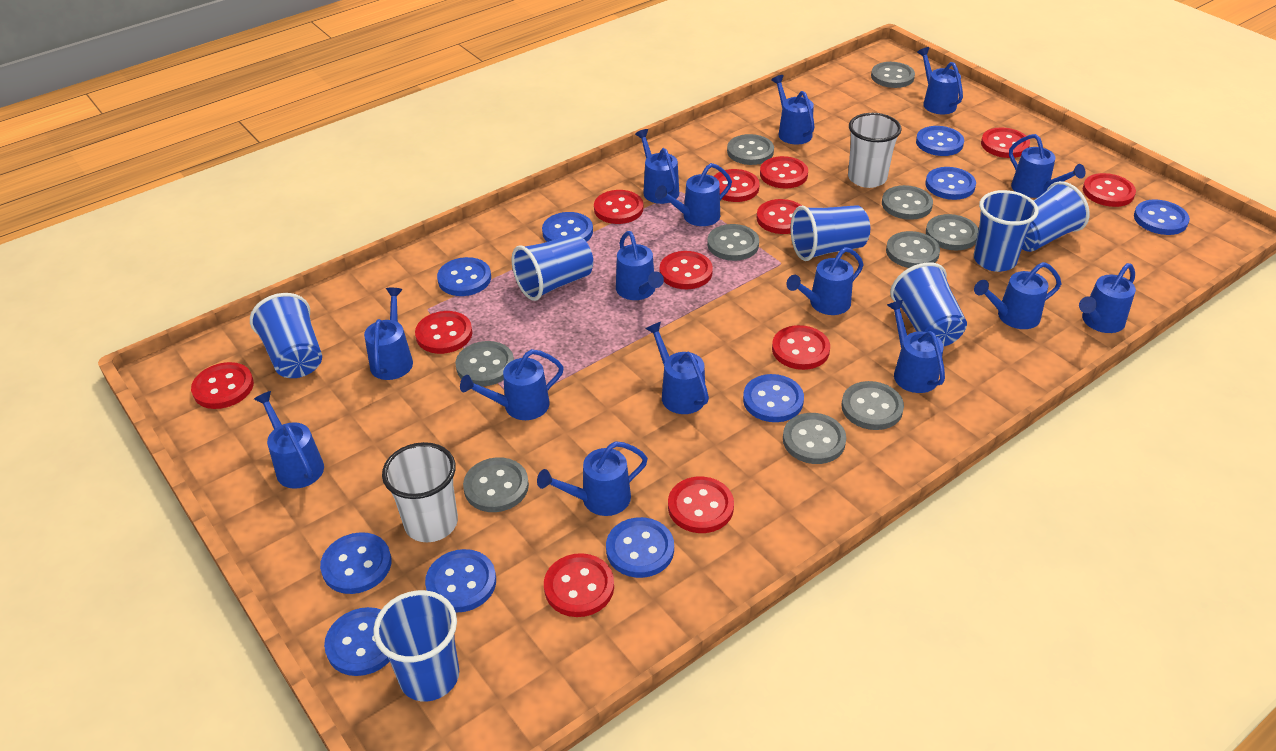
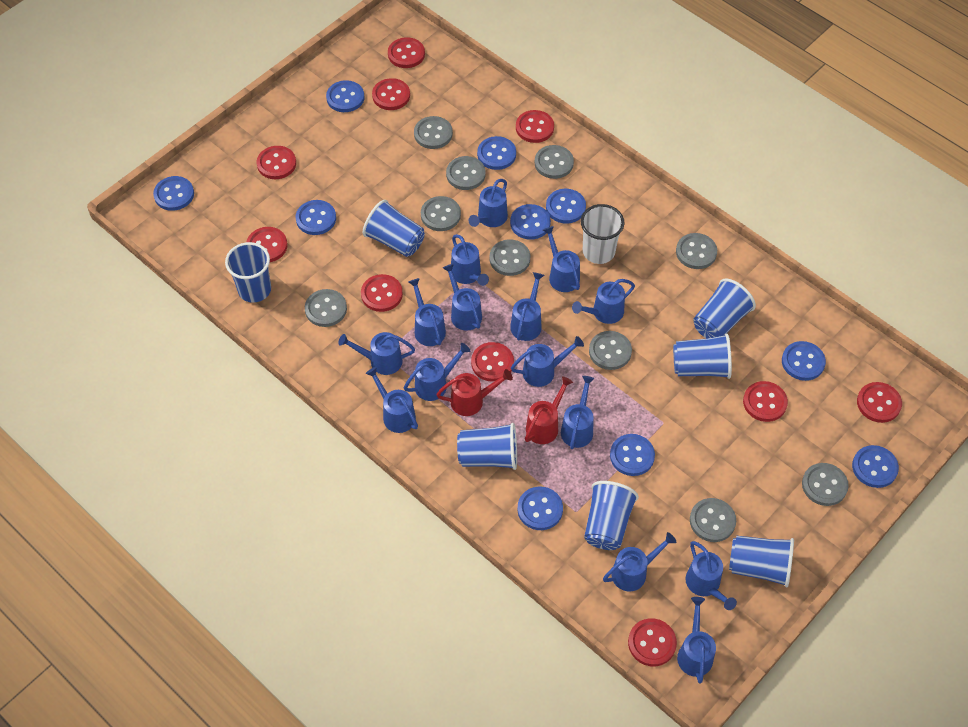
red button: 12 -> 10
red watering can: 0 -> 2
white cup: 2 -> 1

